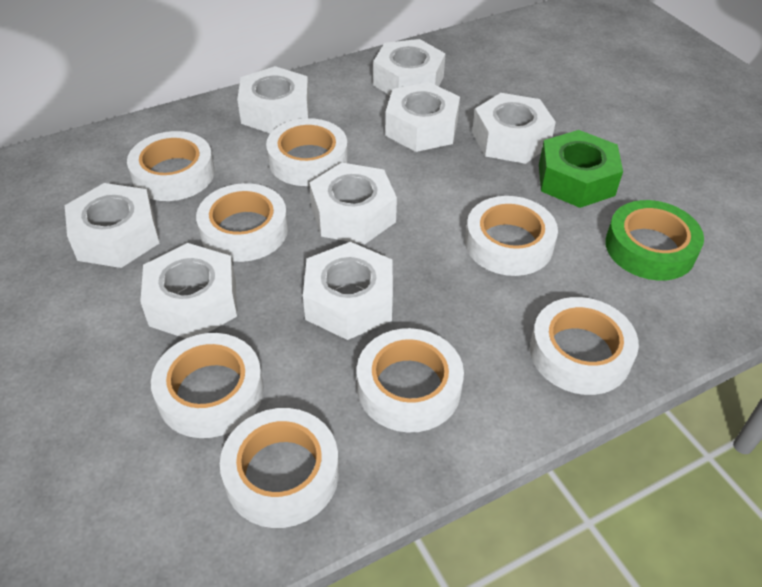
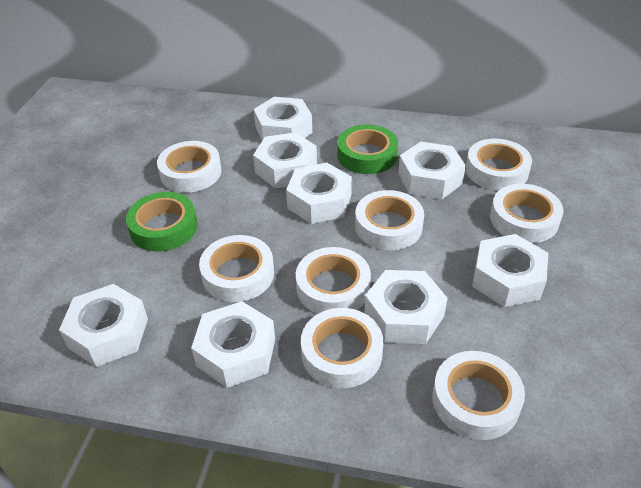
green nut: 1 -> 0
green tape: 1 -> 2

